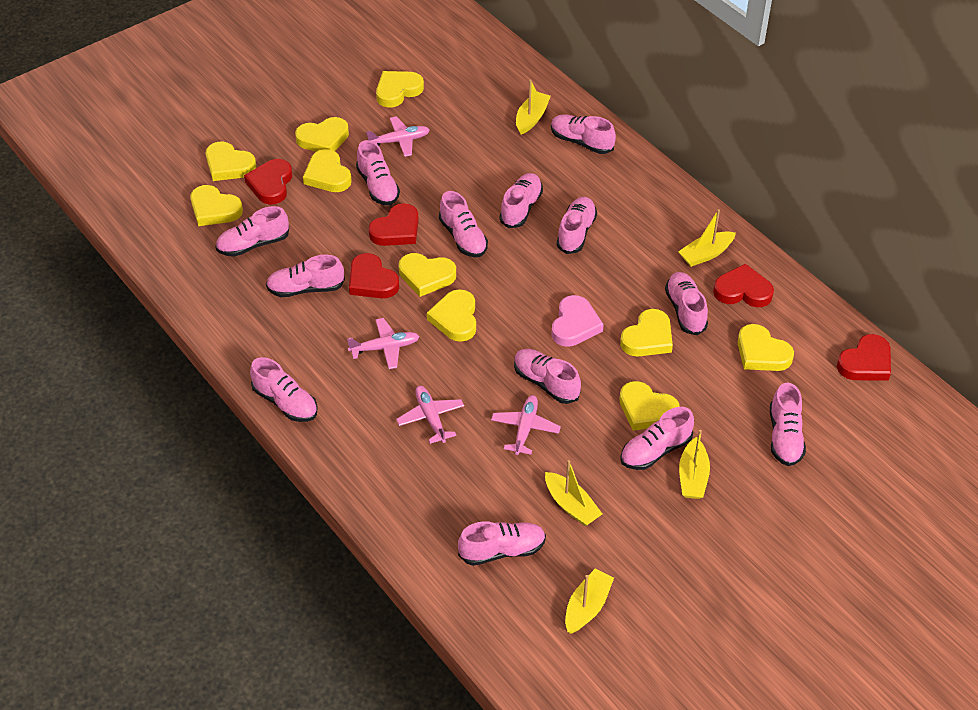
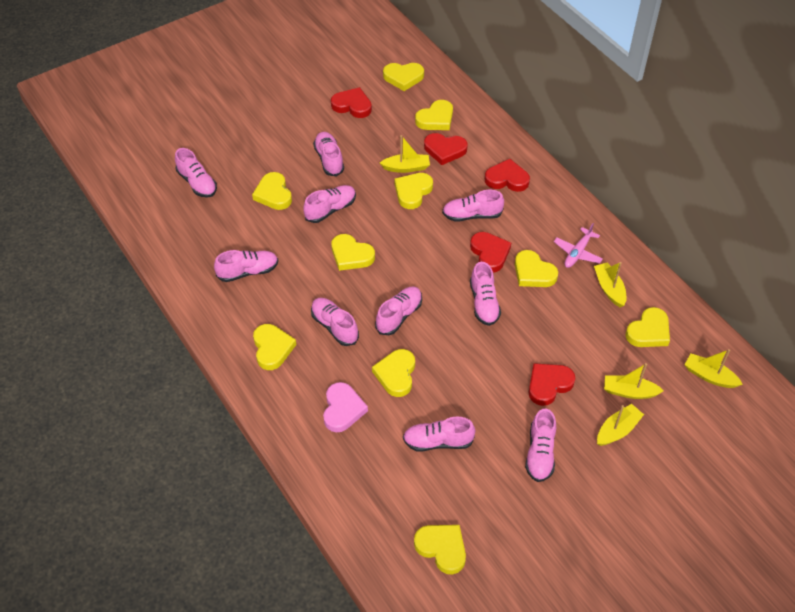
pink plane: 4 -> 1
pink shoe: 13 -> 10

